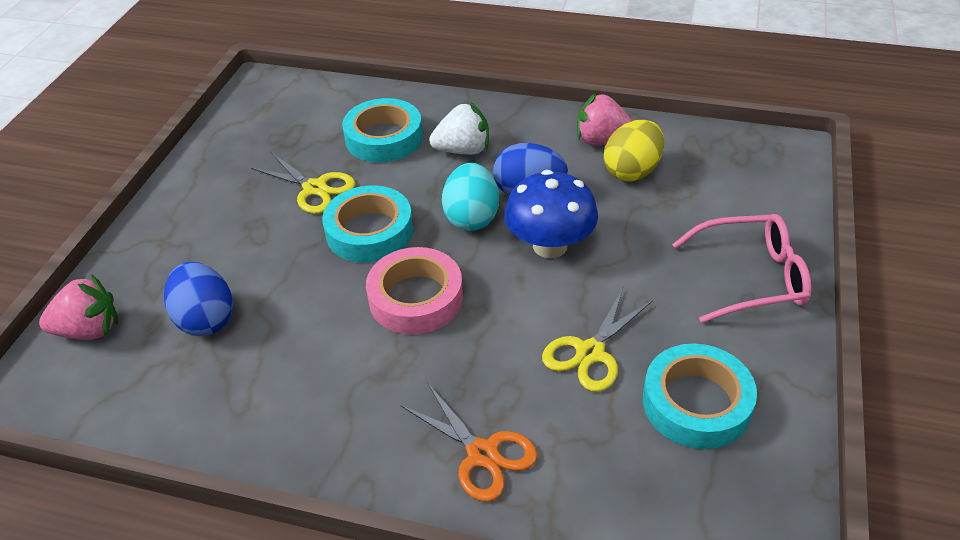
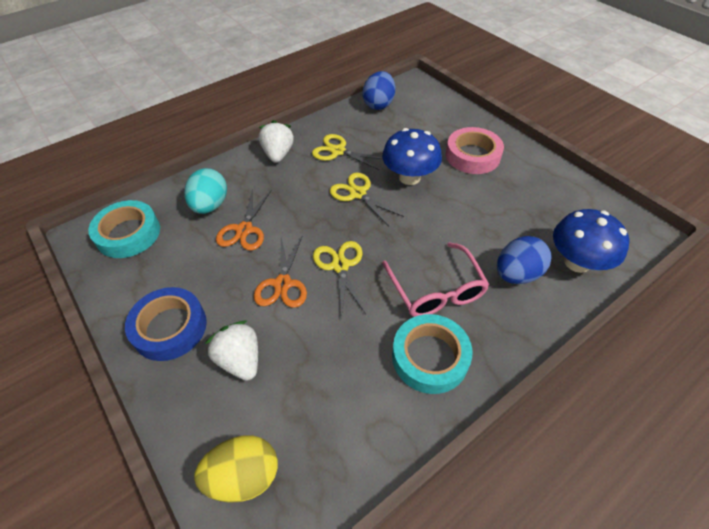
blue mushroom: 1 -> 2
blue tape: 0 -> 1
orange scissors: 1 -> 2
pink strawberry: 2 -> 0
turquoise tape: 3 -> 2
white strawberry: 1 -> 2
yellow scissors: 2 -> 3

